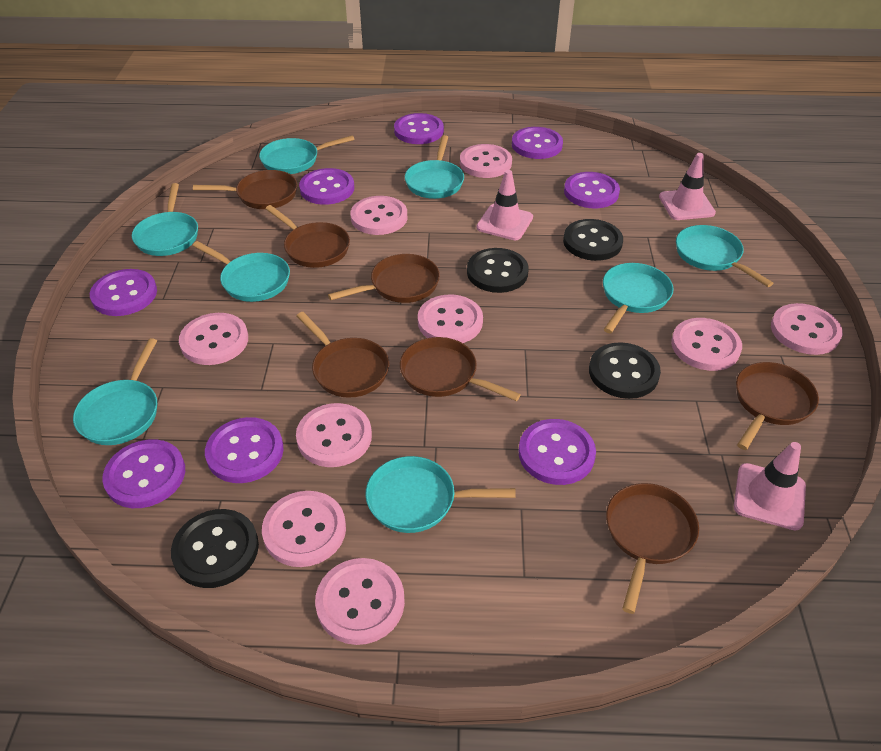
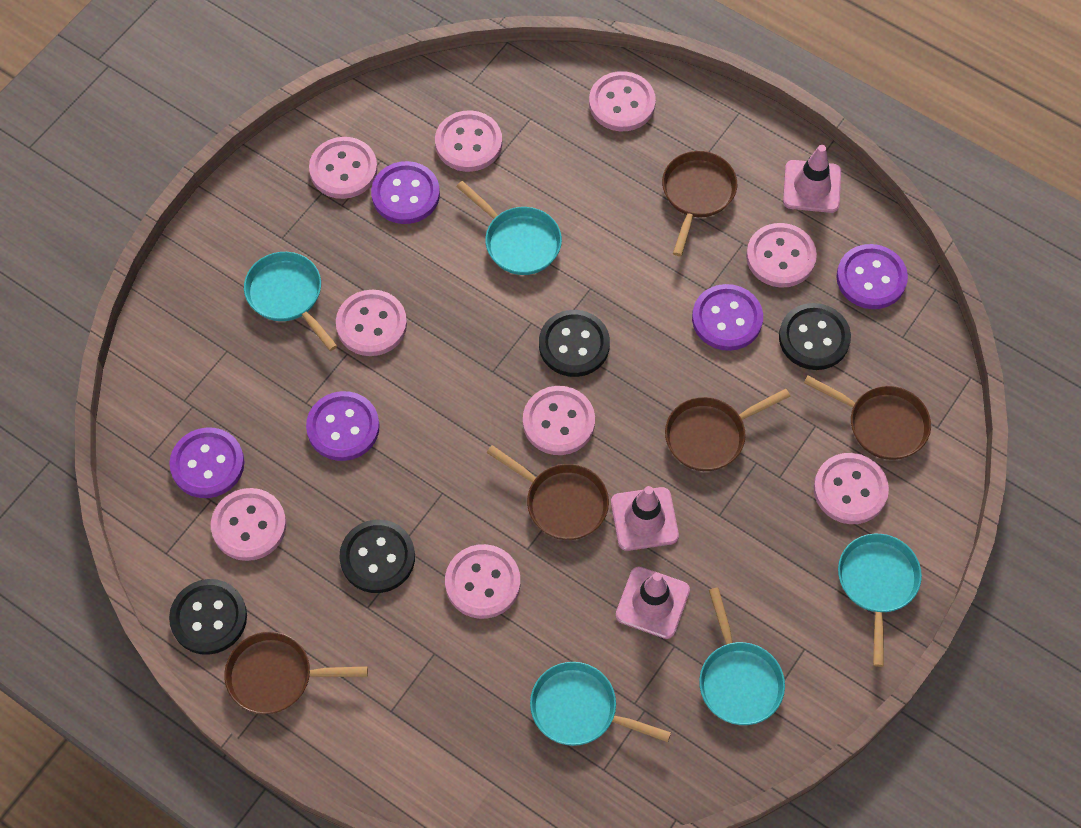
brown pan: 7 -> 5
purple button: 8 -> 5
turquoise pan: 8 -> 5

